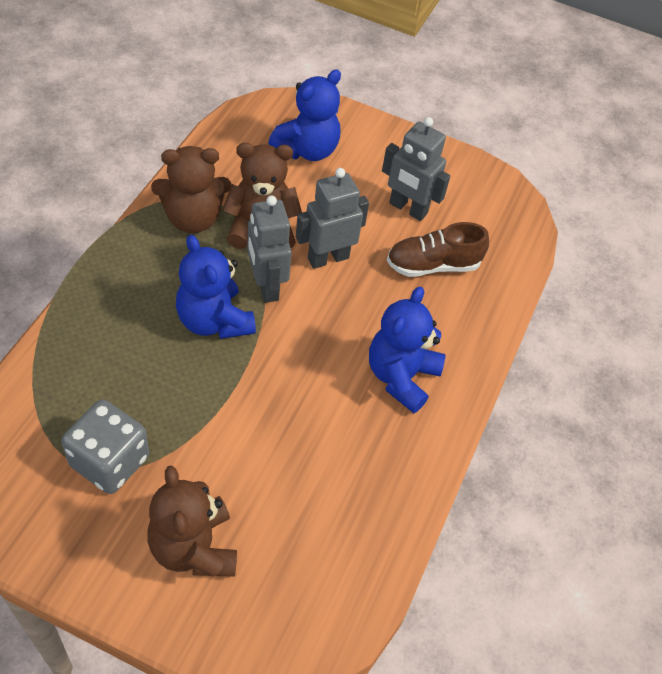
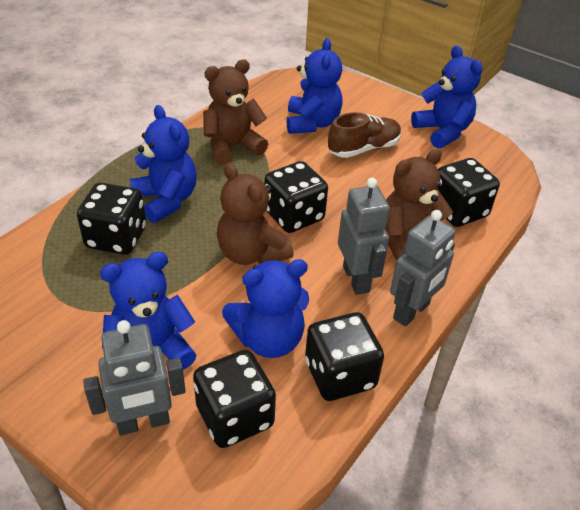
black dice: 0 -> 5
blue teddy bear: 3 -> 5
grey dice: 1 -> 0

